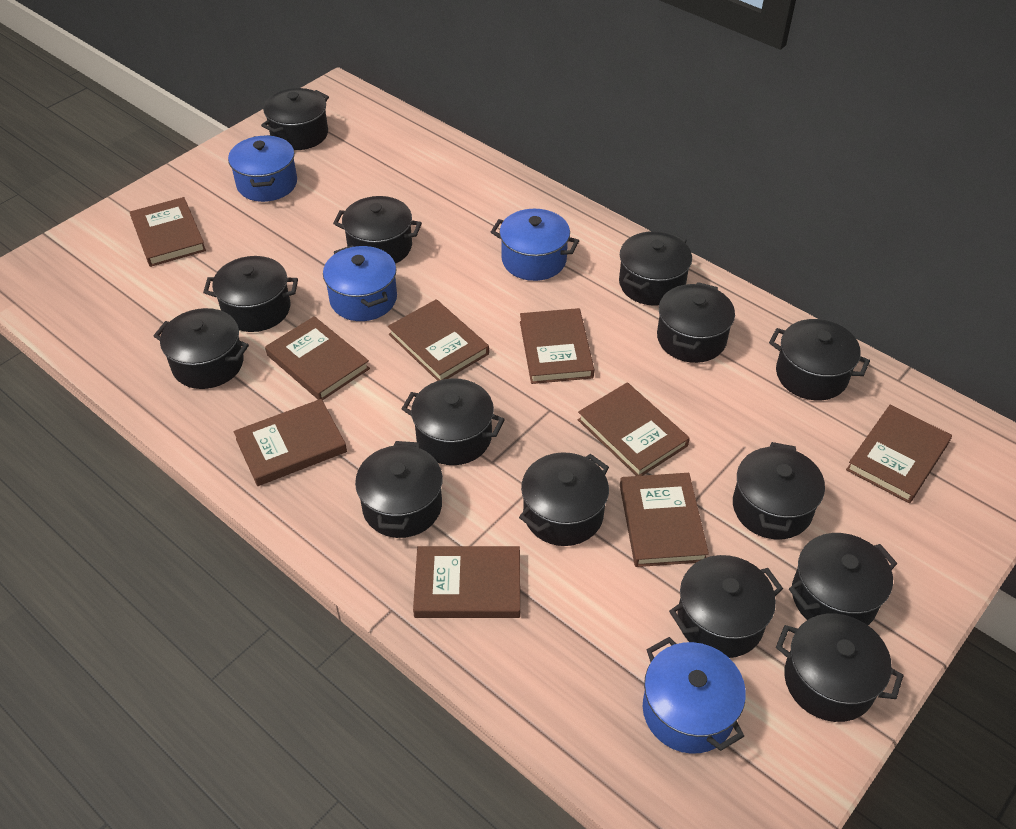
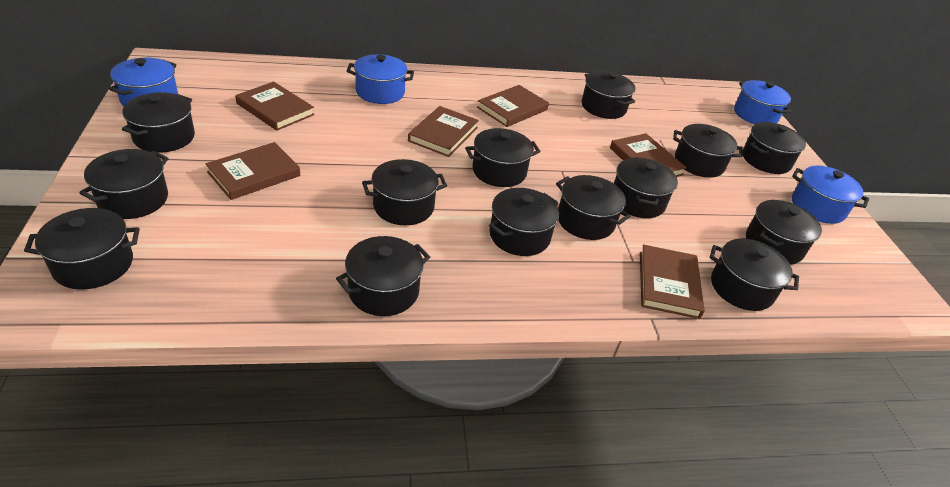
brown book: 9 -> 6

